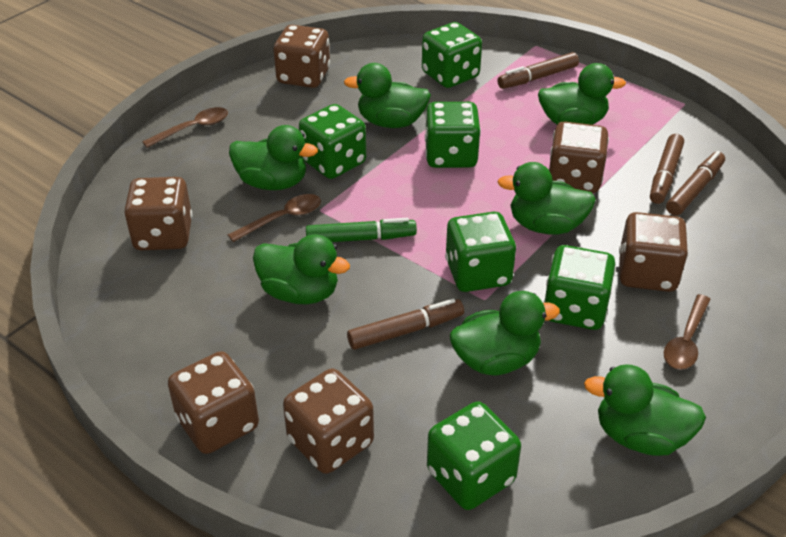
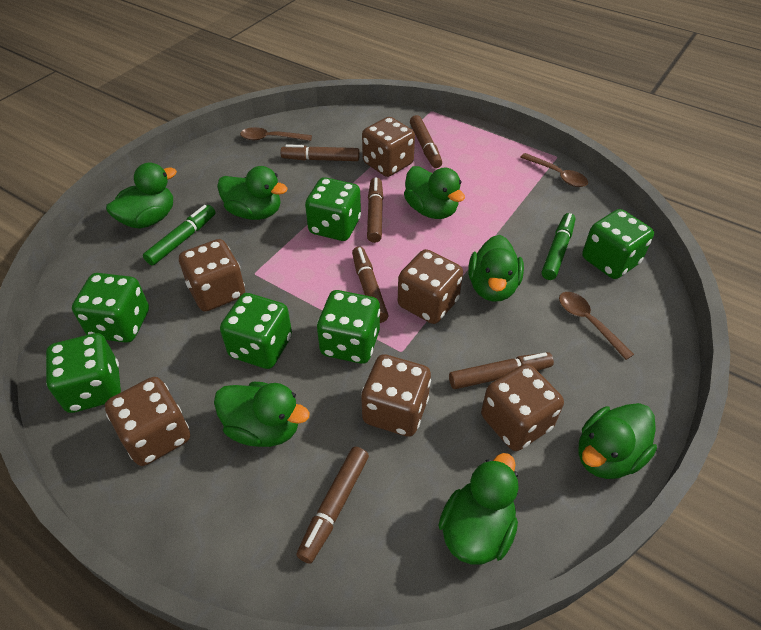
brown marker: 4 -> 6
green marker: 1 -> 2

